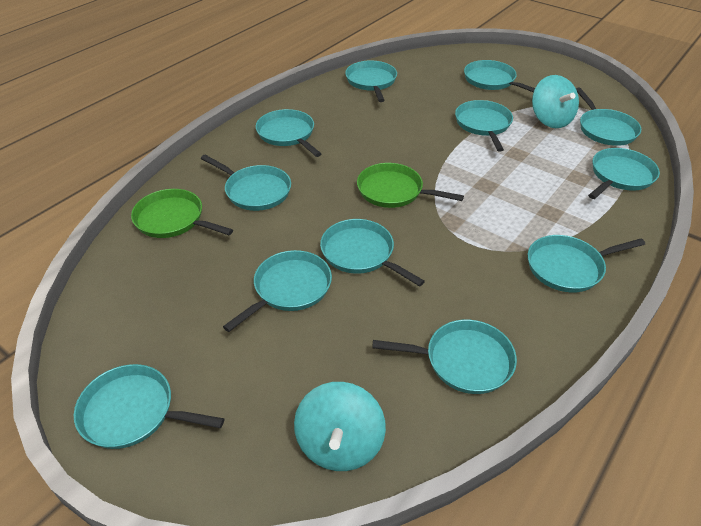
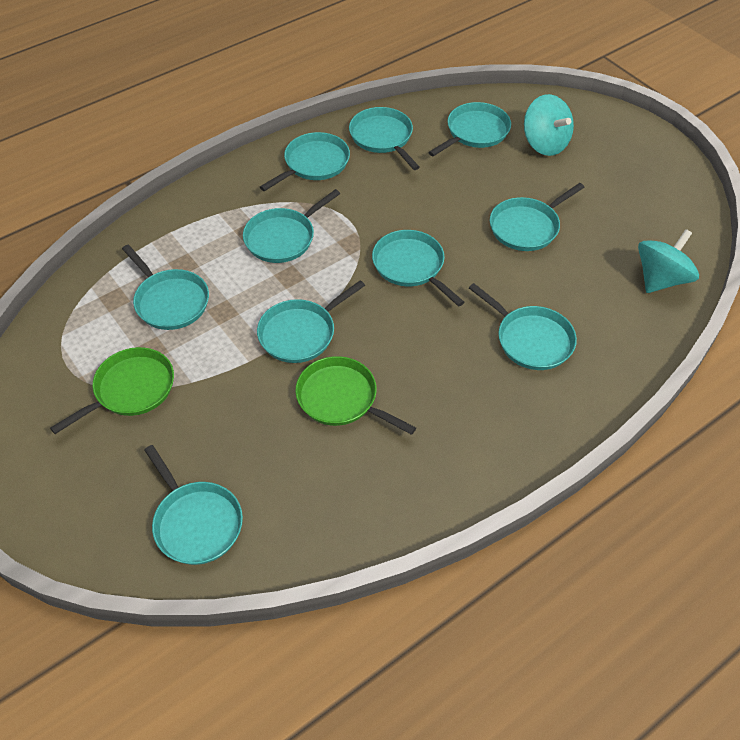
turquoise pan: 12 -> 10

